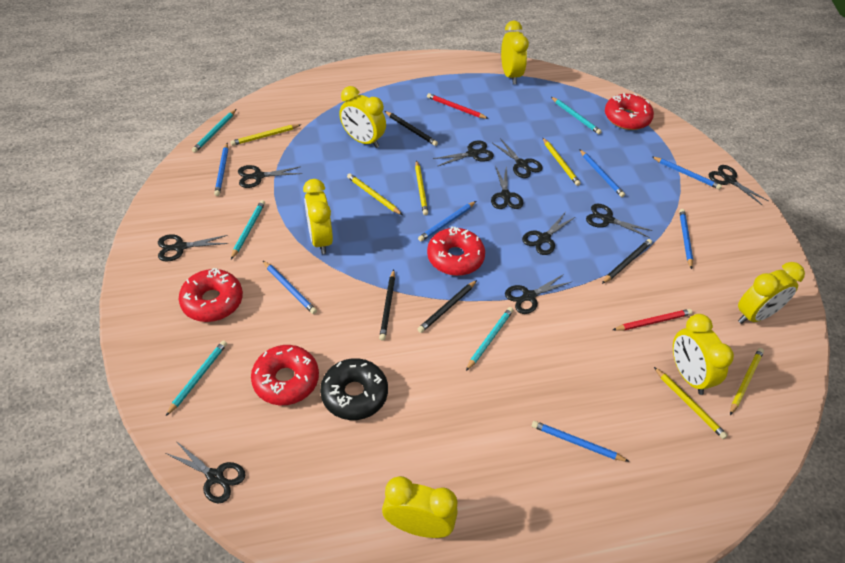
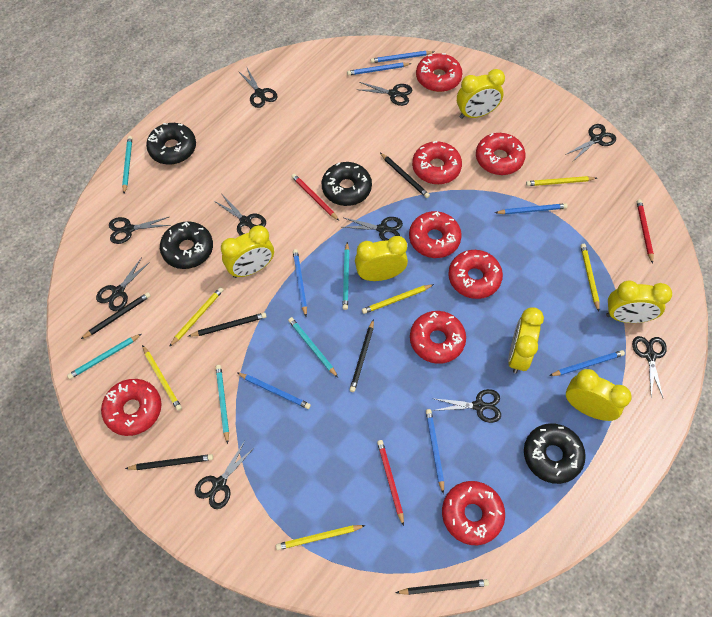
black donut: 1 -> 4
black pencil: 4 -> 6
red donut: 4 -> 8
red pencil: 2 -> 3

